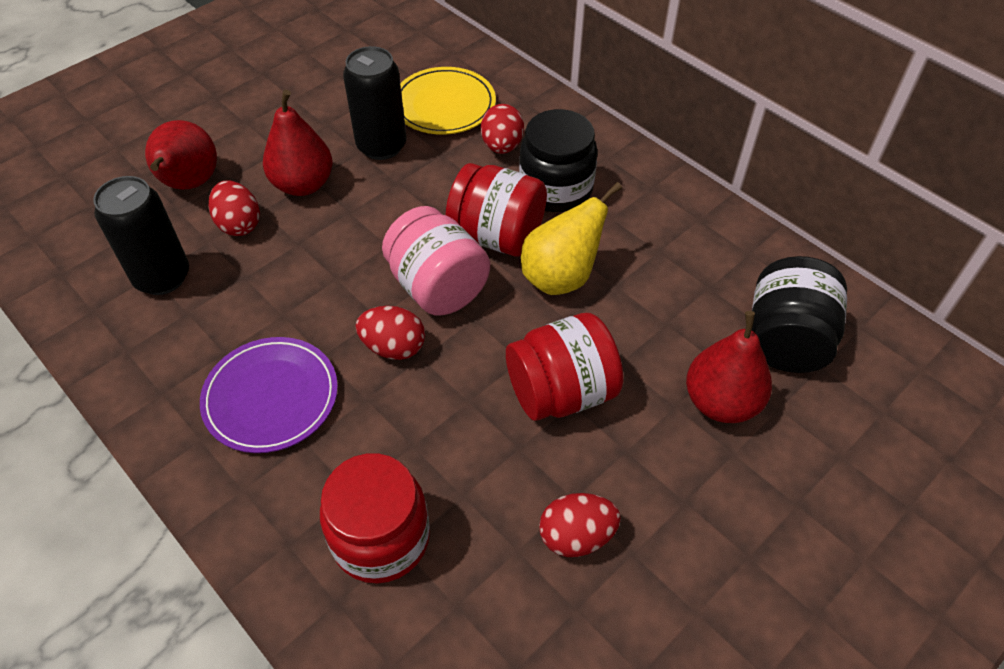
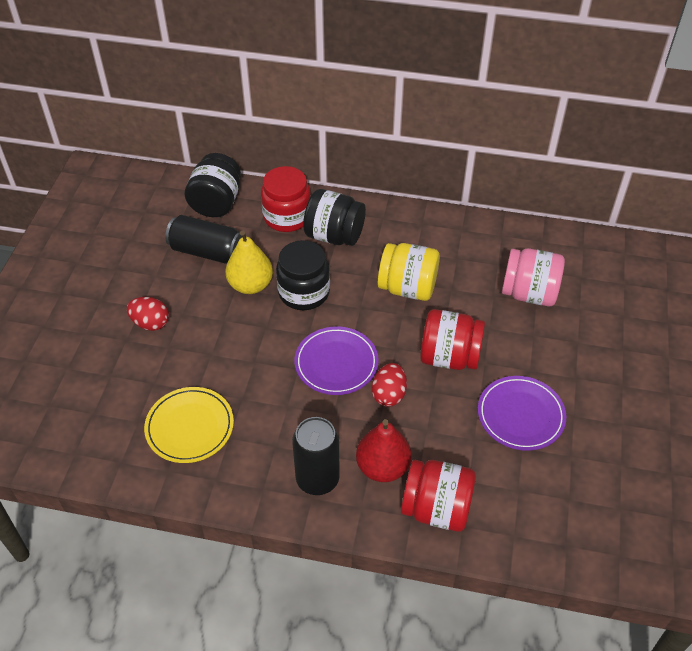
black jar: 2 -> 3
purple plate: 1 -> 2
red egg: 4 -> 2
red pear: 3 -> 1
yellow jar: 0 -> 1

